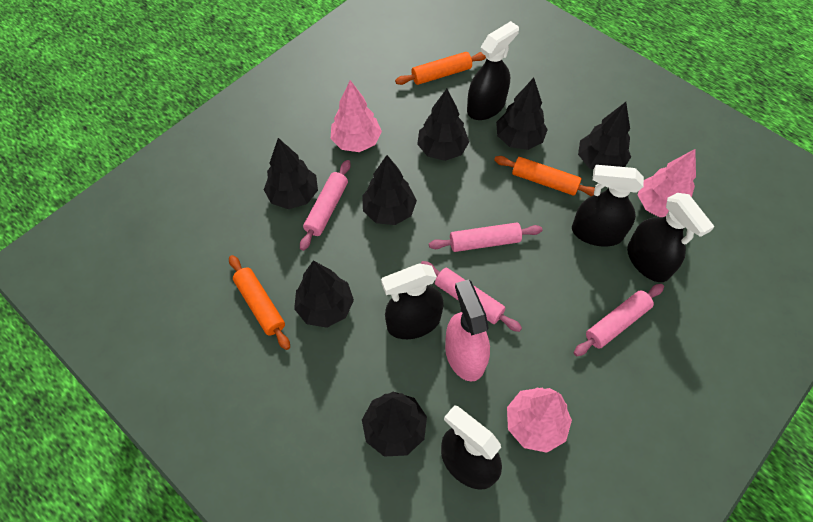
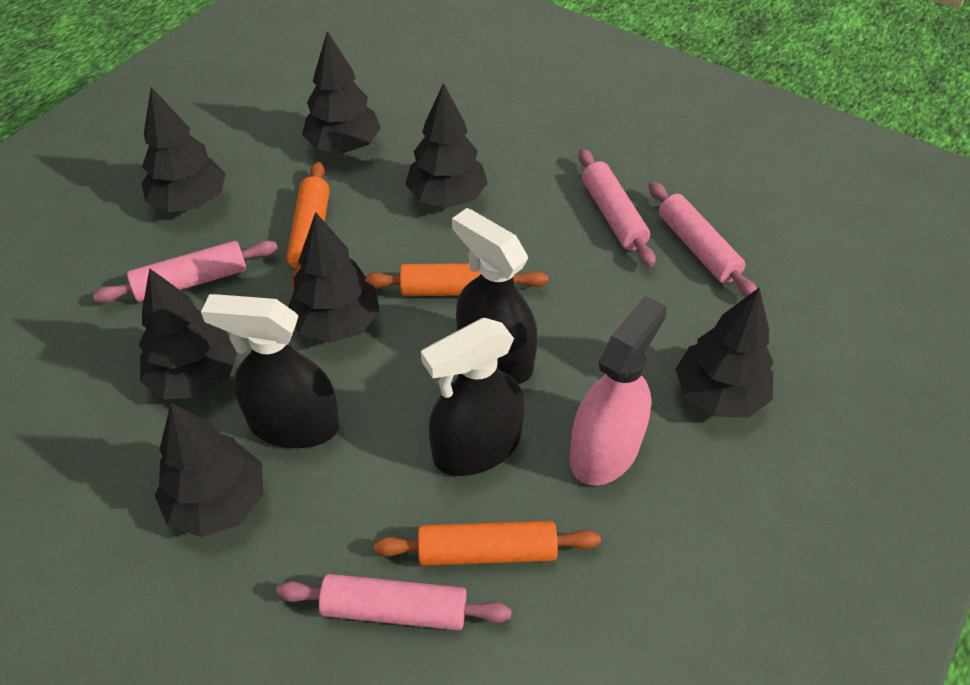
black spray bottle: 5 -> 3
pink tree: 3 -> 0

